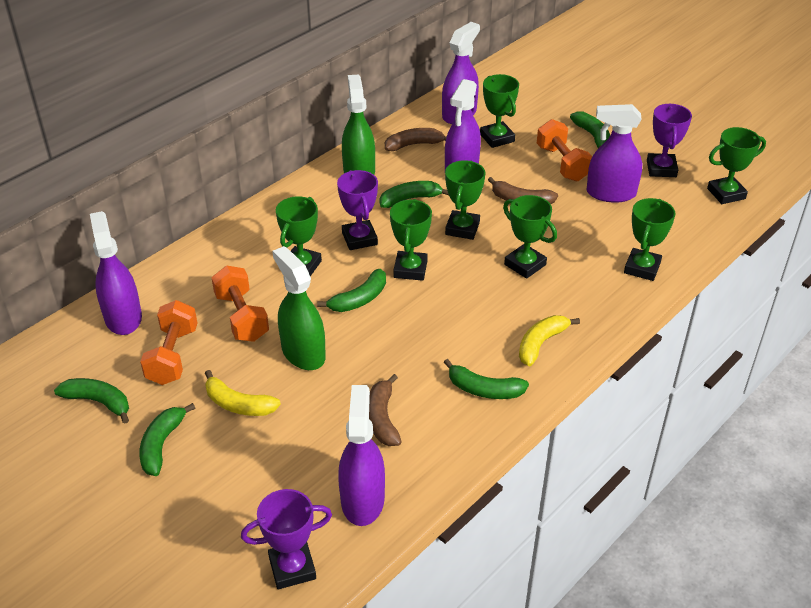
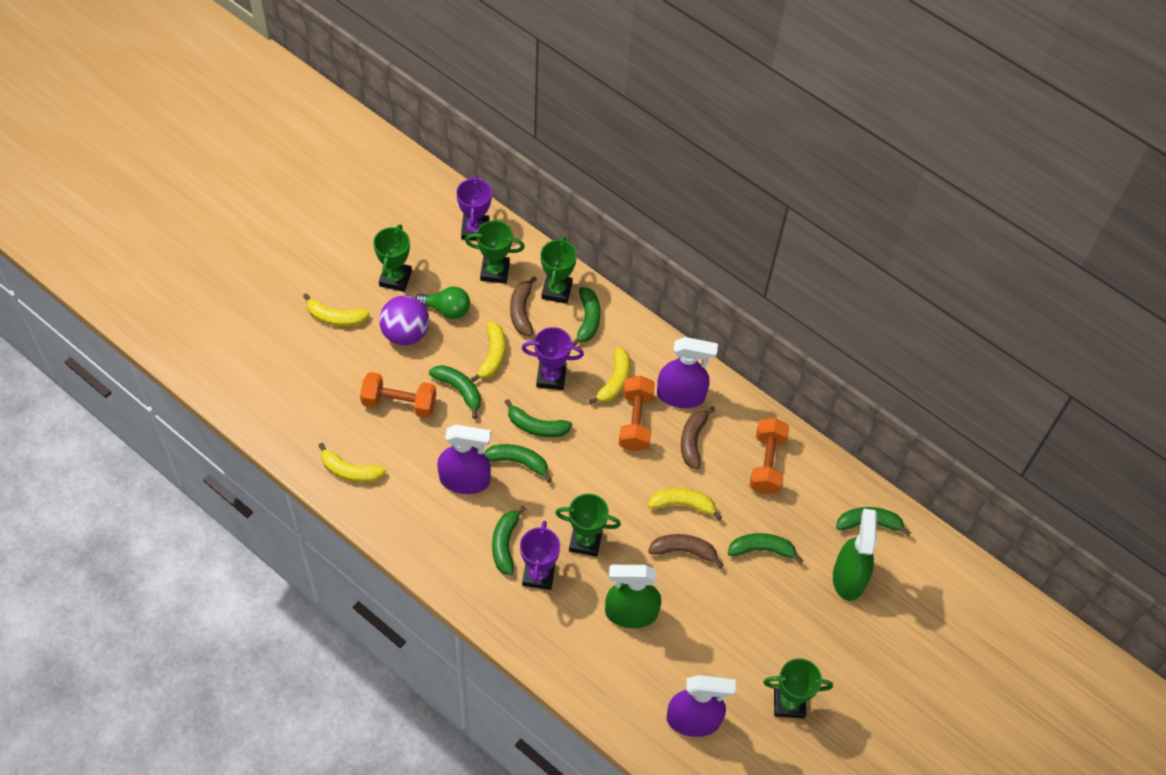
green banana: 6 -> 7
green light bulb: 0 -> 1
green trophy: 7 -> 5
purple ball: 0 -> 1
purple spray bottle: 5 -> 3
yellow banana: 2 -> 5

